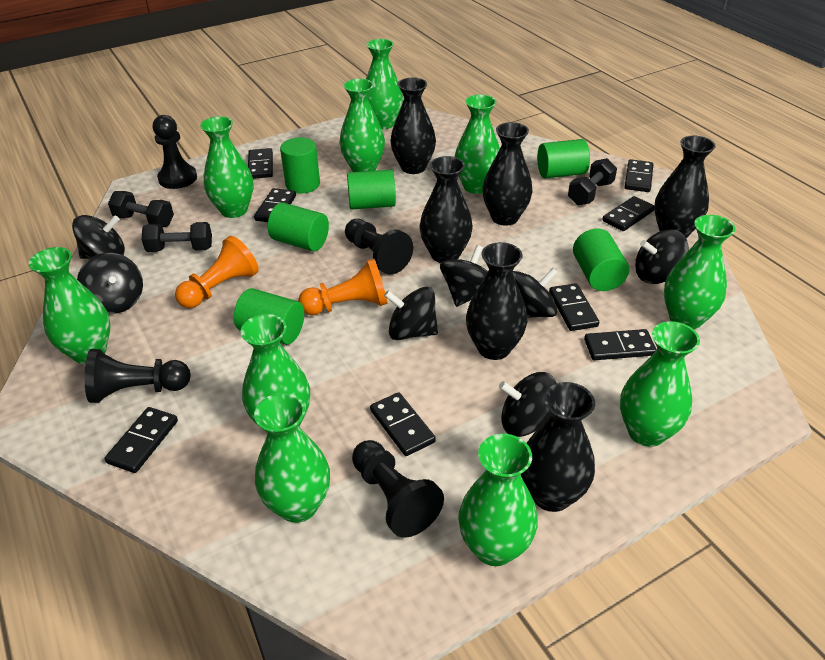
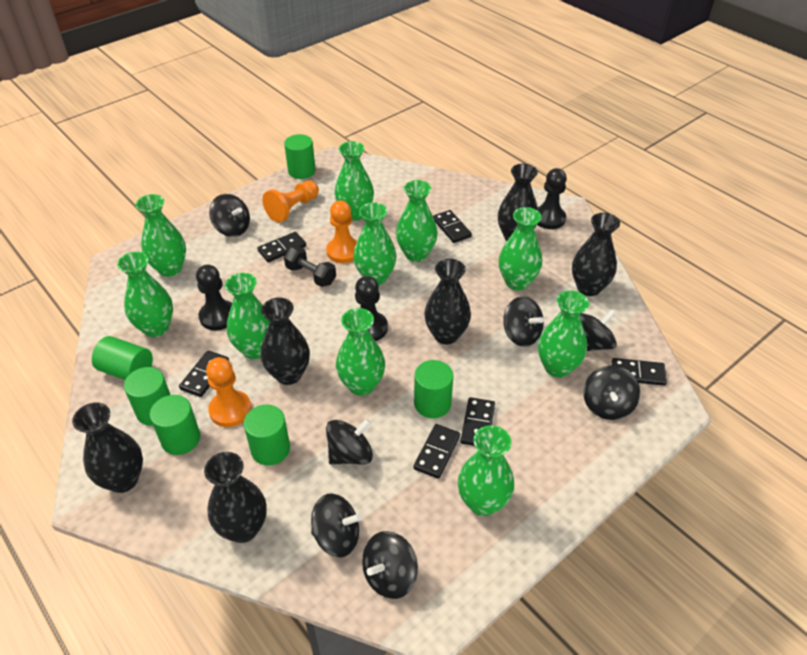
black domino: 8 -> 6
black dumbbell: 3 -> 1
black pawn: 4 -> 3
orange pawn: 2 -> 3

